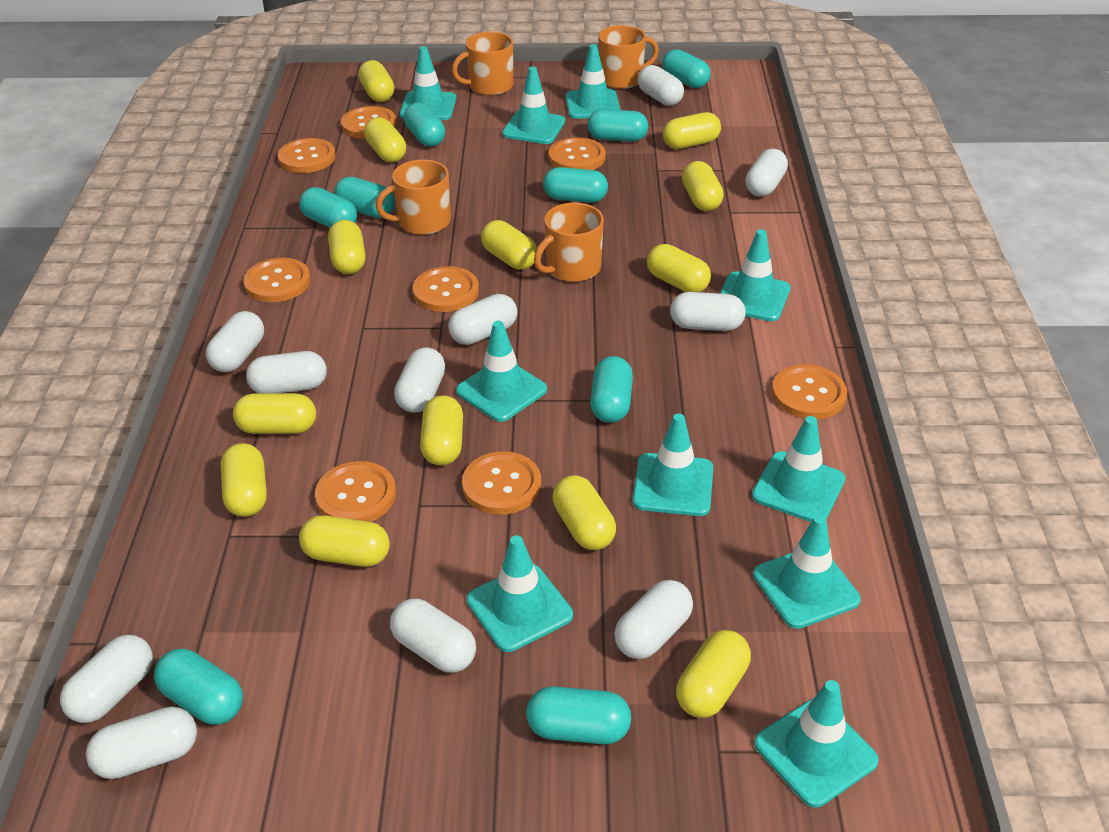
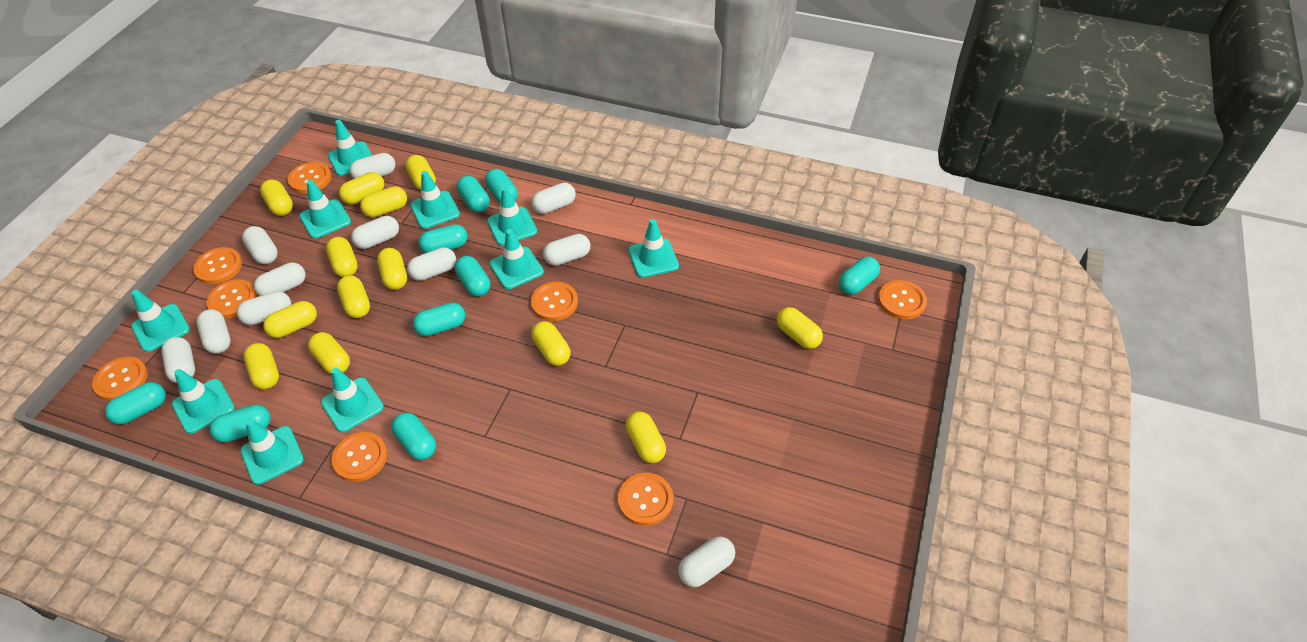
orange mug: 4 -> 0

